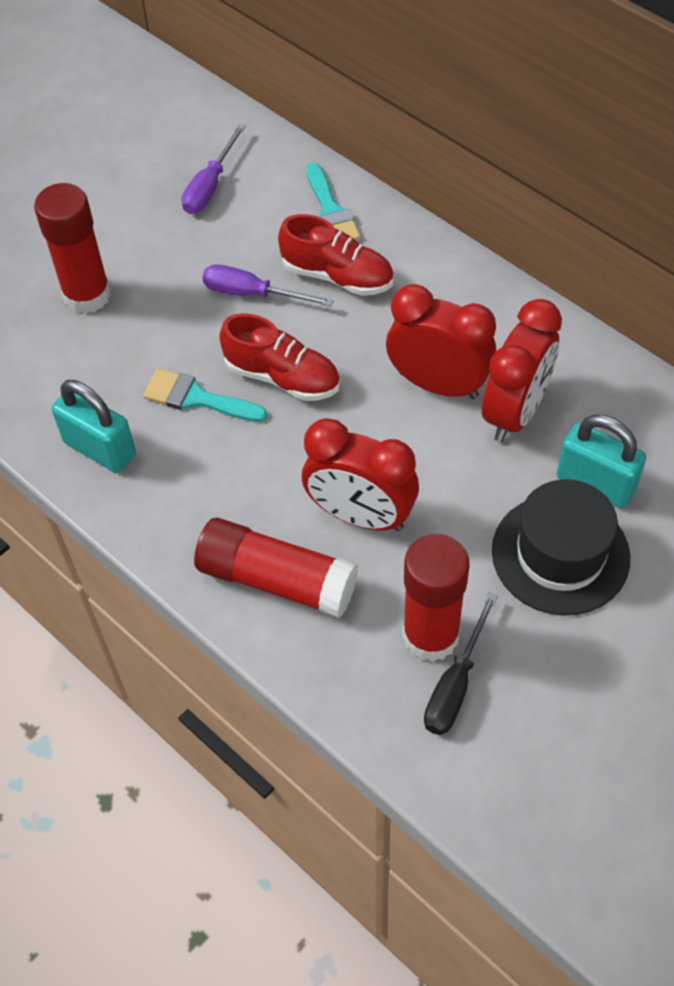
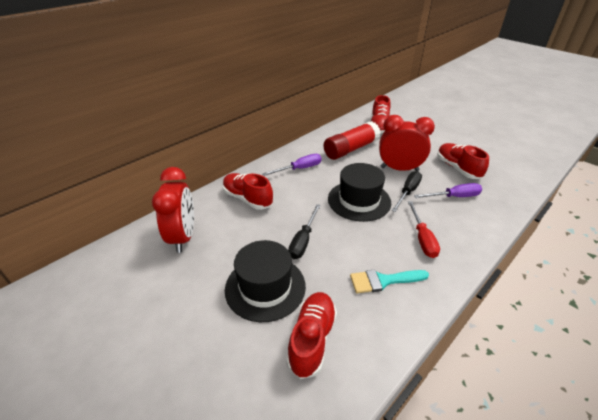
black hat: 1 -> 2
black screwdriver: 1 -> 2
red clock: 3 -> 2
red glue stick: 3 -> 1
red screwdriver: 0 -> 1
red shoe: 2 -> 4
turquoise brush: 2 -> 1
turquoise padlock: 2 -> 0

